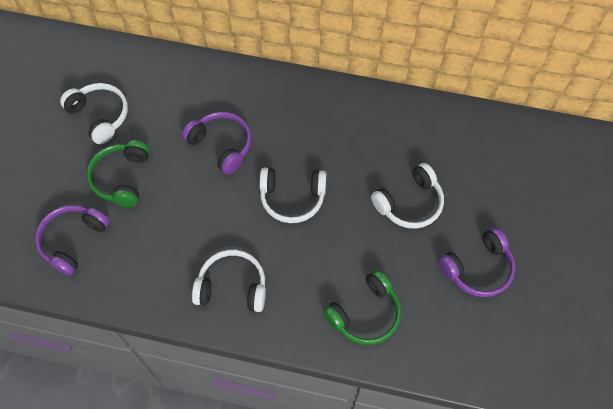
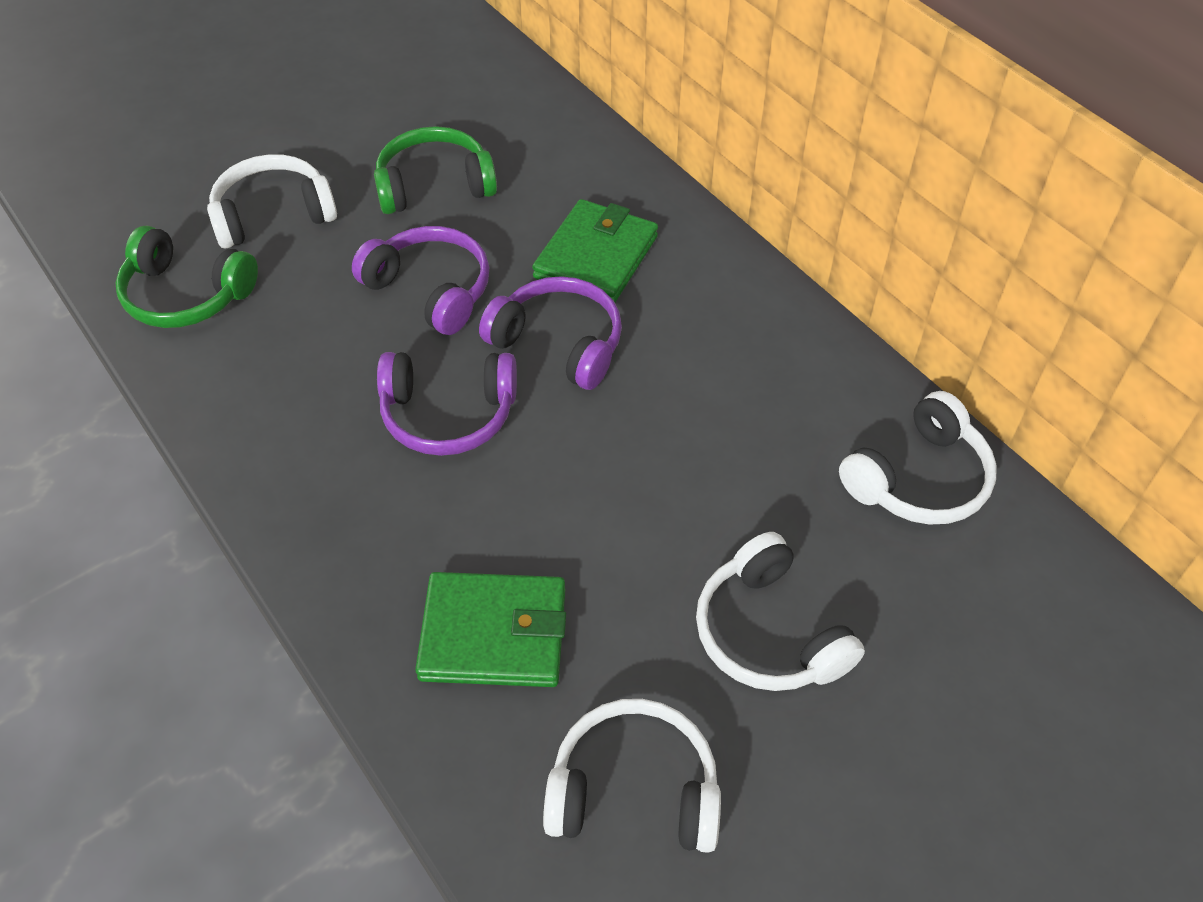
green wallet: 0 -> 2

